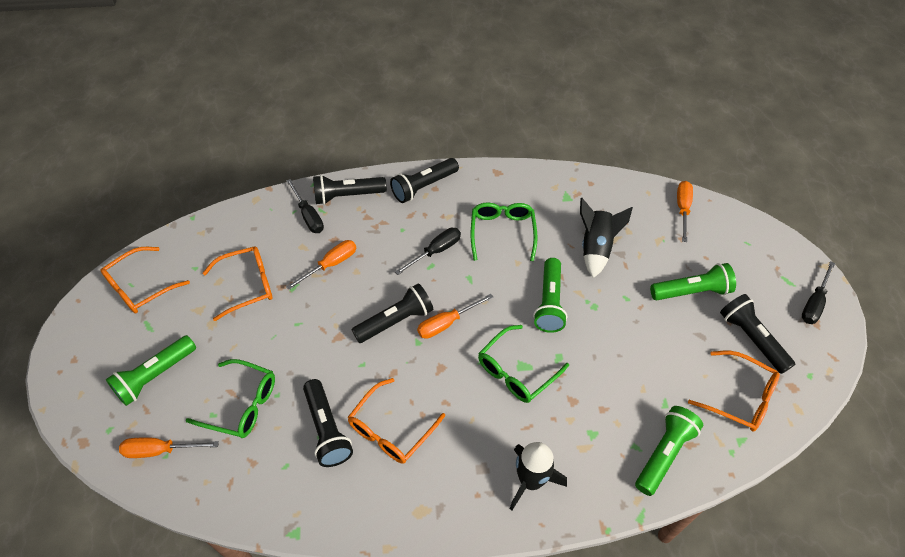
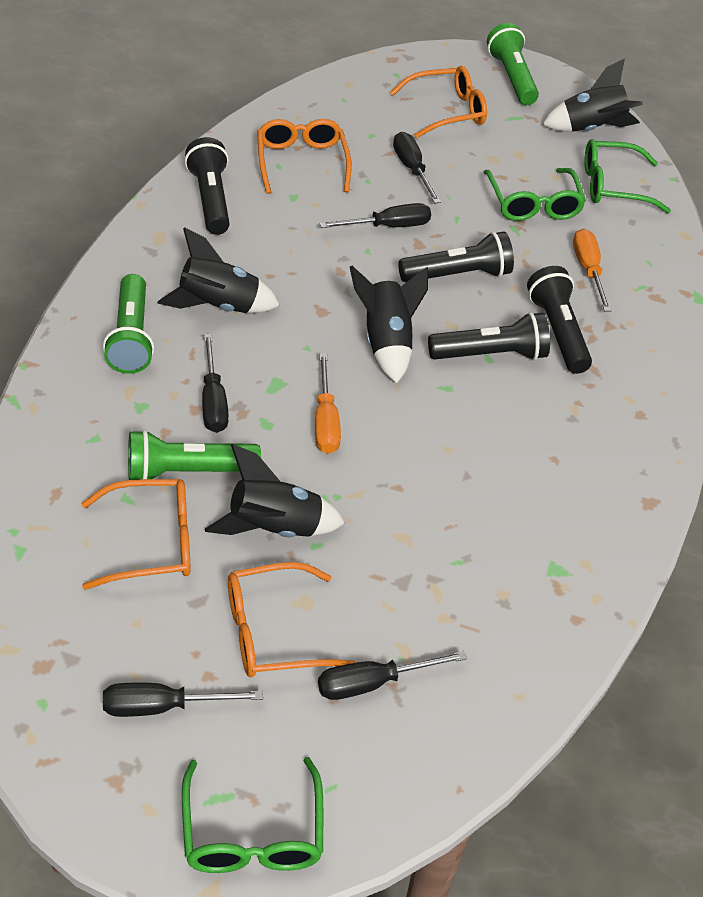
black flashlight: 5 -> 4
black rocket: 2 -> 4
black screwdriver: 3 -> 5
green flashlight: 4 -> 3
orange screwdriver: 4 -> 2

